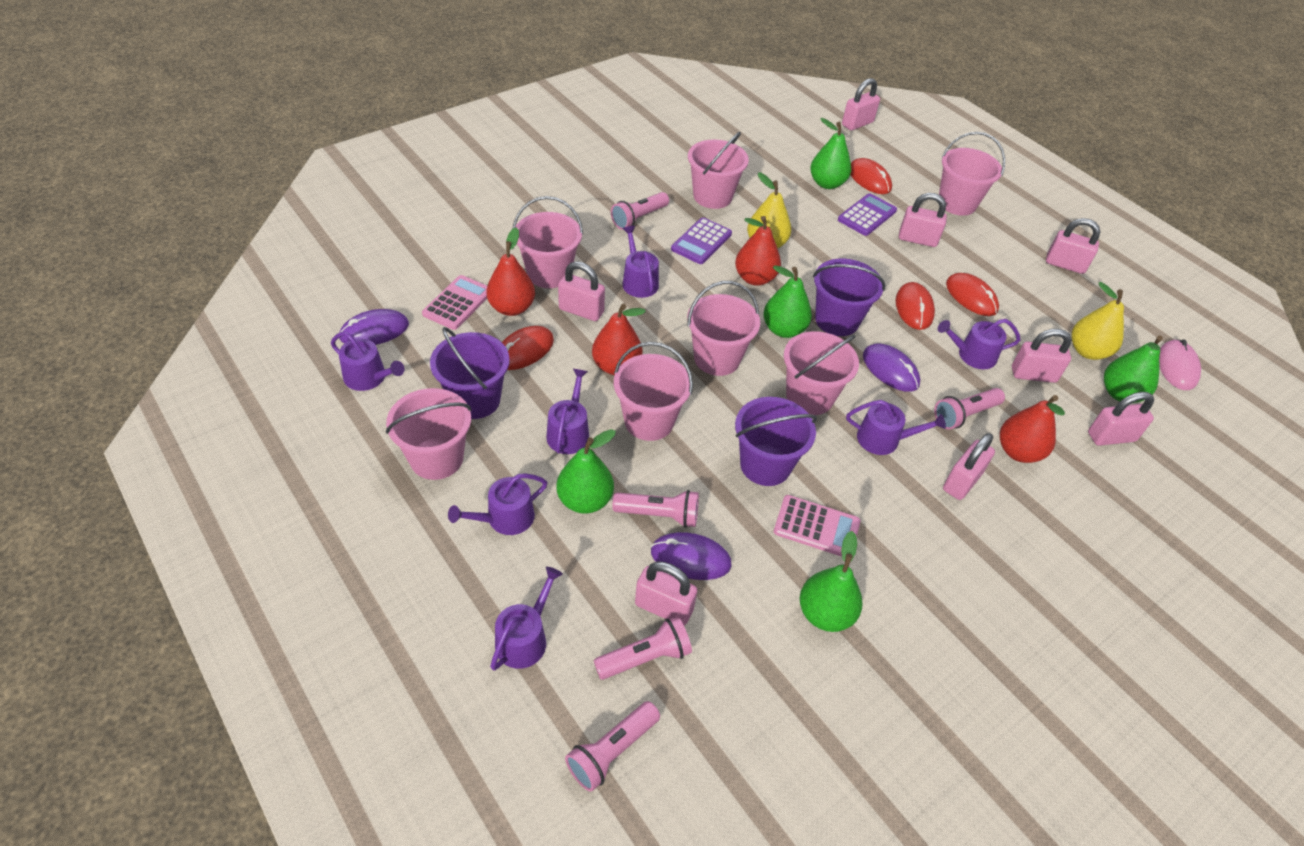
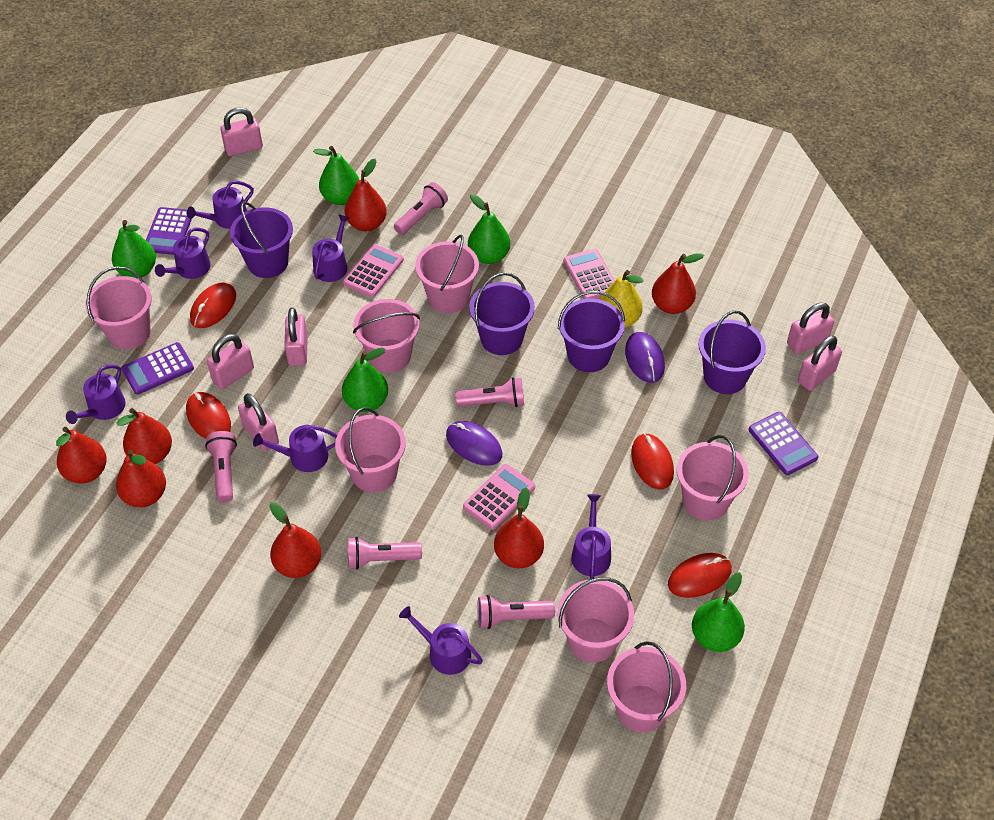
pink calculator: 2 -> 3
pink mouse: 1 -> 0
pink padlock: 8 -> 6
purple bucket: 3 -> 4
purple calculator: 2 -> 3
purple mouse: 3 -> 2
red pear: 4 -> 7
yellow pear: 2 -> 1

